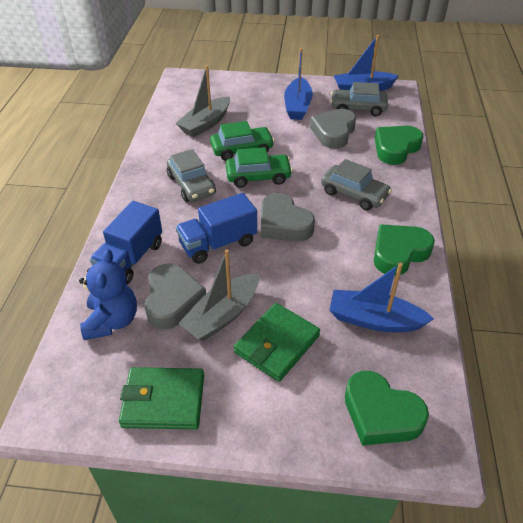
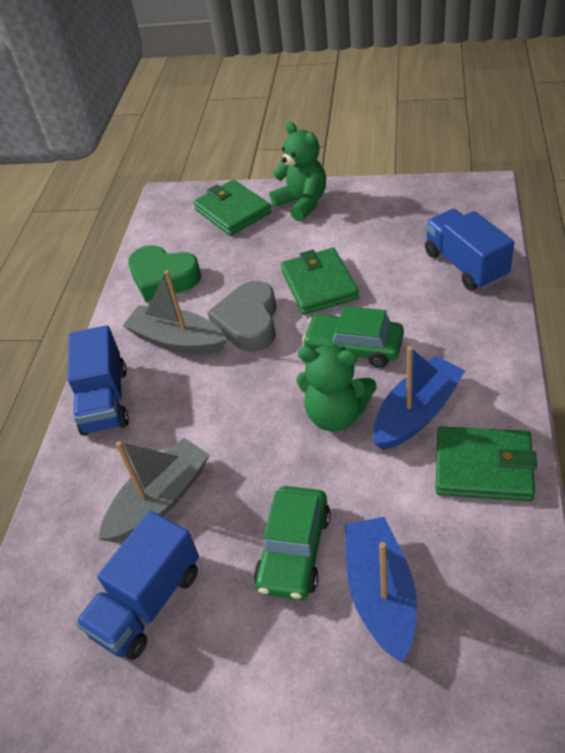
blue boat: 3 -> 2
blue teddy bear: 1 -> 0
blue truck: 2 -> 3
green heart: 3 -> 1
green teddy bear: 0 -> 2
green wallet: 2 -> 3
grey car: 3 -> 0
grey heart: 3 -> 1

